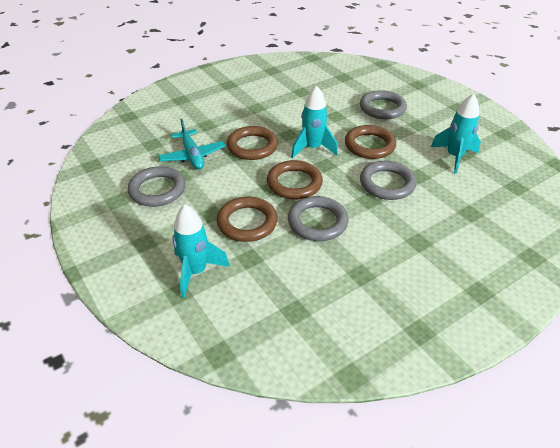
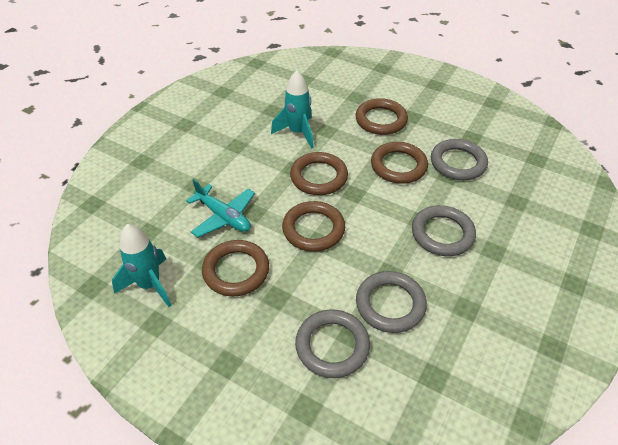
brown ring: 4 -> 5
turquoise rocket: 3 -> 2

